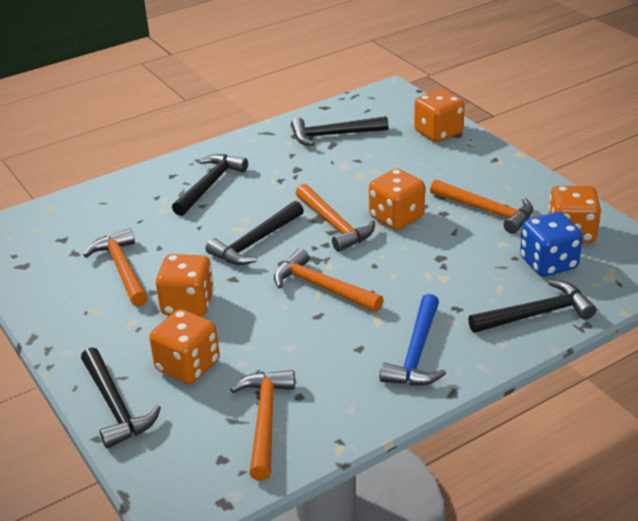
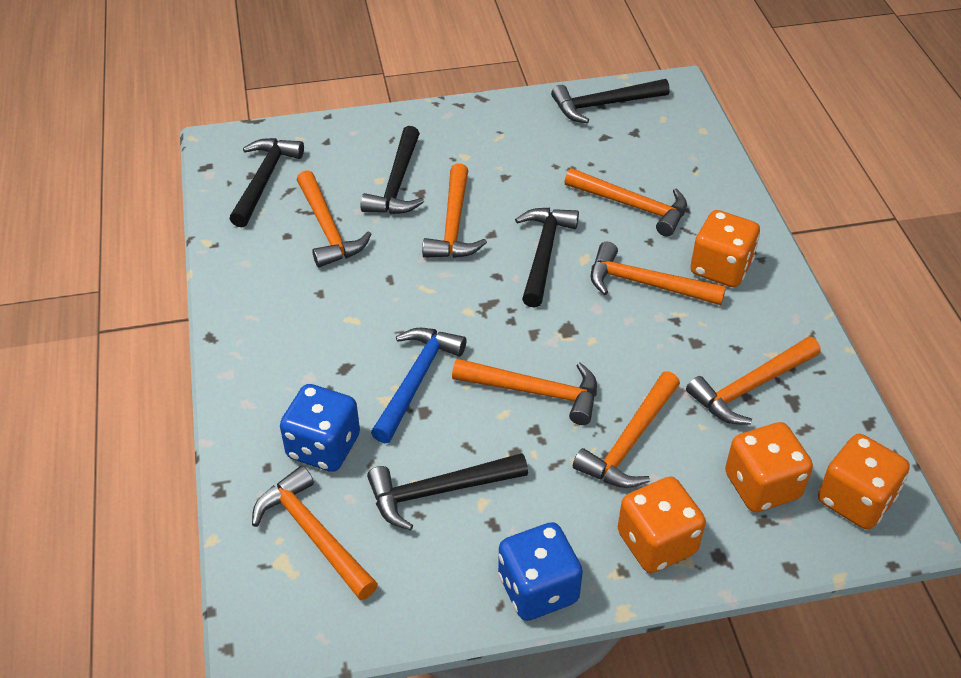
blue dice: 1 -> 2
orange dice: 5 -> 4
orange hammer: 5 -> 8

